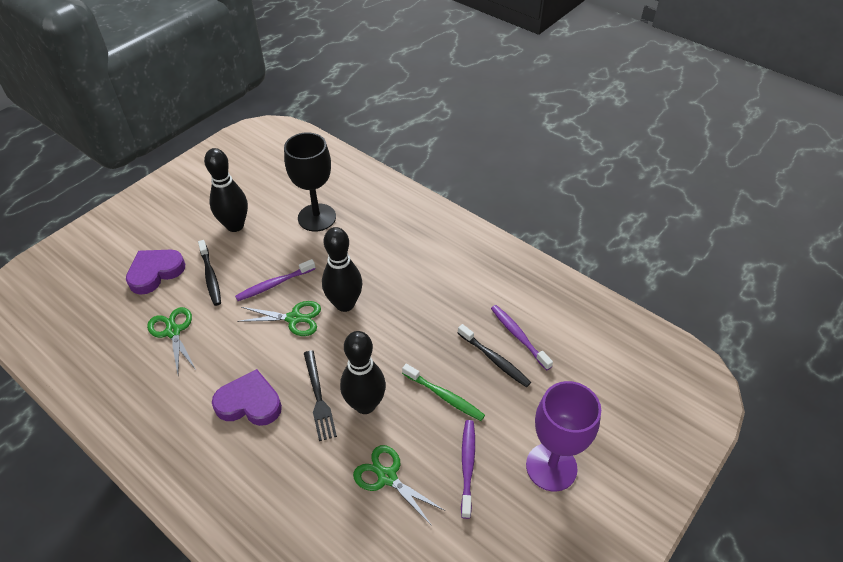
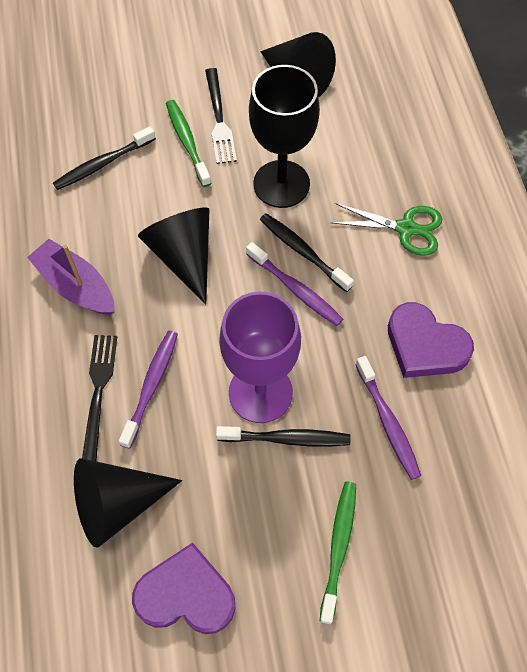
black bowling pin: 3 -> 0
black cone: 0 -> 3
black fork: 1 -> 2
black toothbrush: 2 -> 3
green scissors: 3 -> 1
green toothbrush: 1 -> 2
purple boat: 0 -> 1

